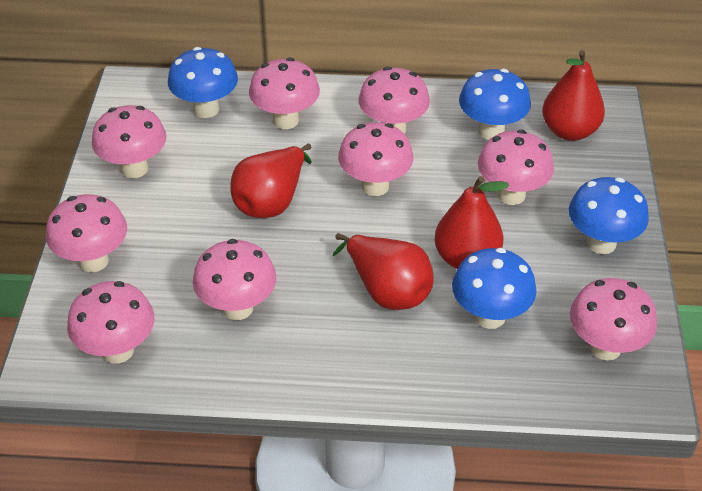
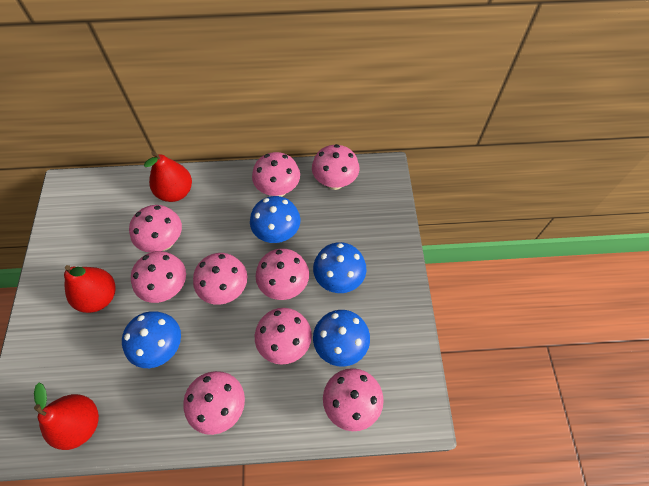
red pear: 4 -> 3

